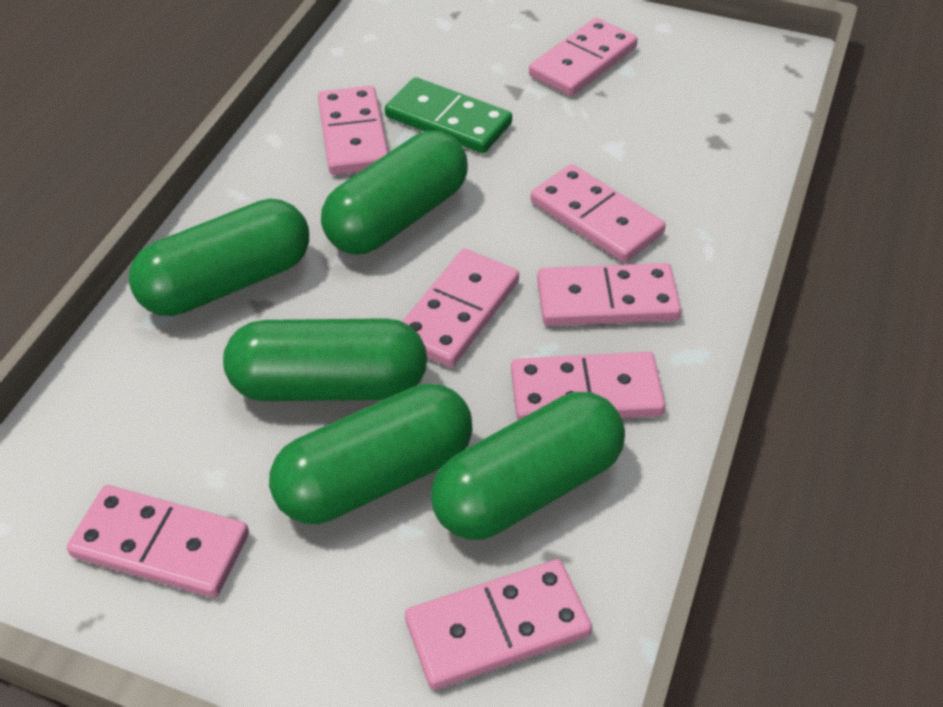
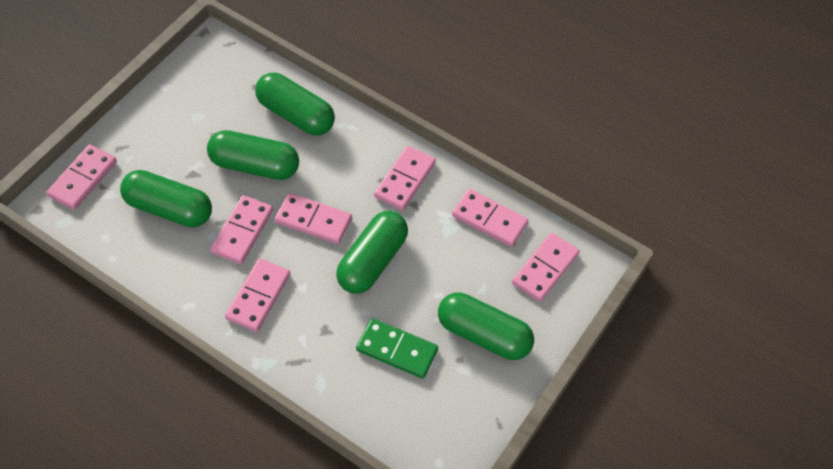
pink domino: 8 -> 7

